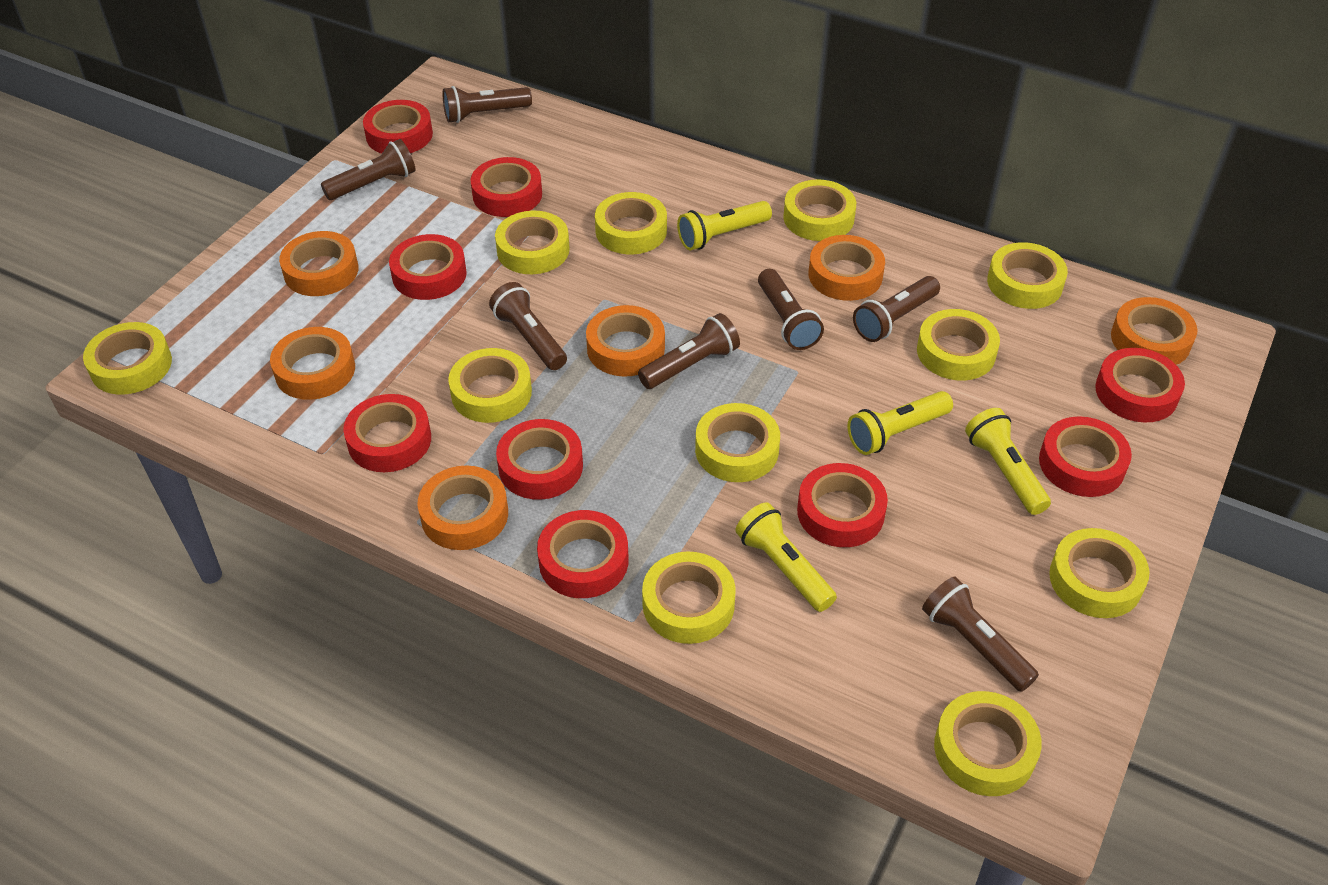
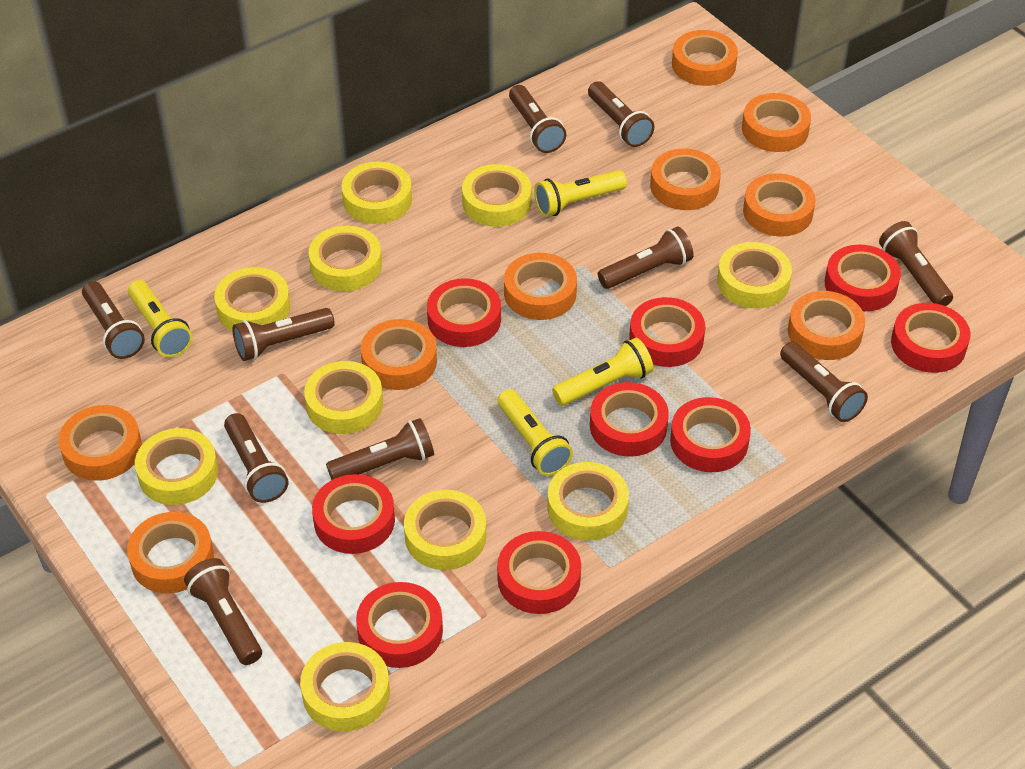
brown flashlight: 7 -> 10
orange tape: 6 -> 9
yellow tape: 11 -> 10

